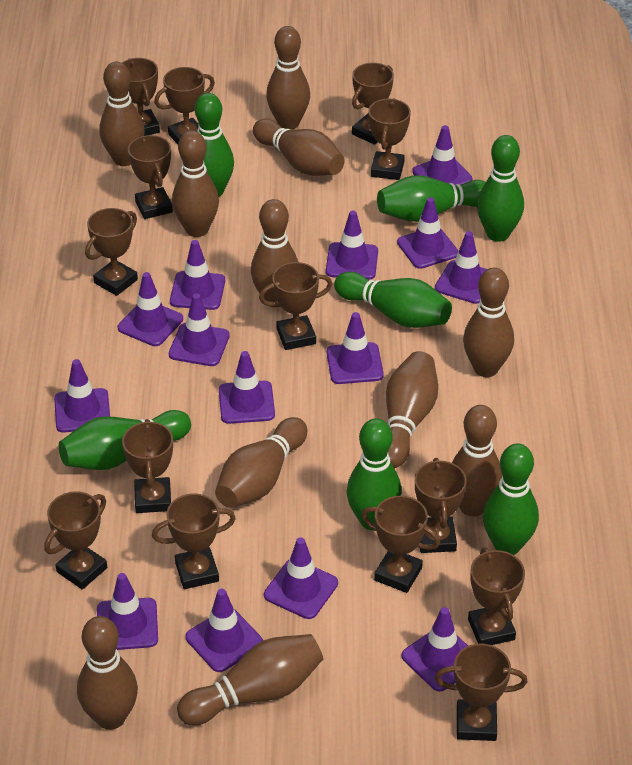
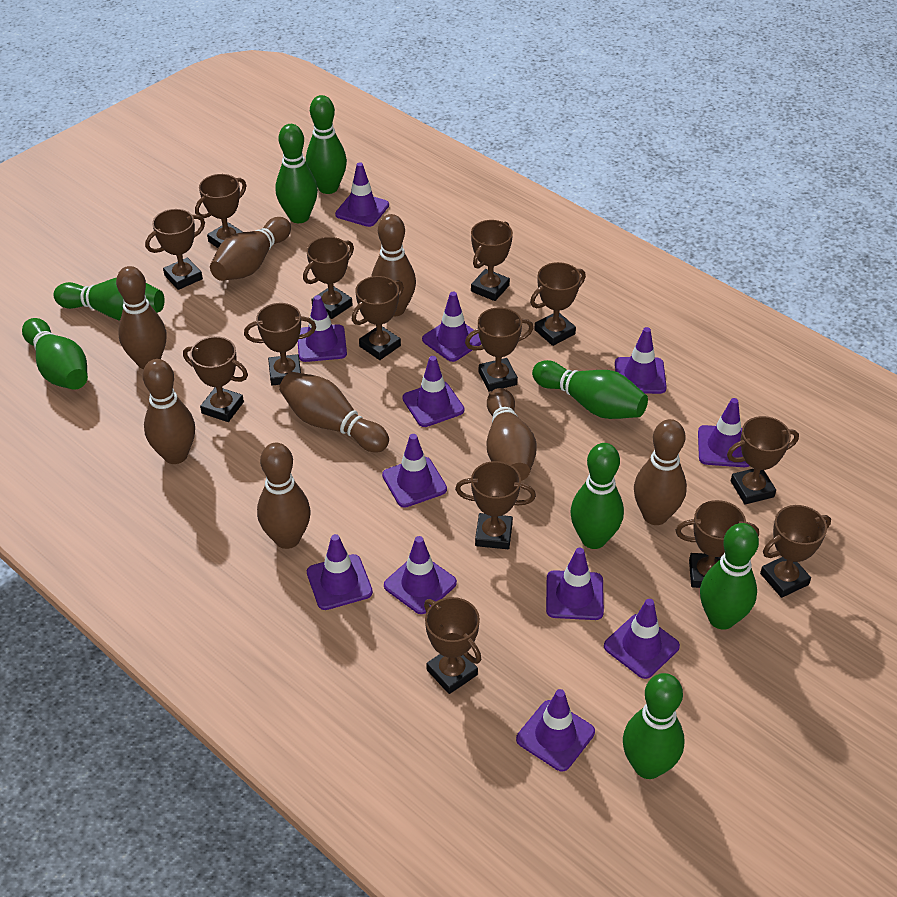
brown bowling pin: 11 -> 8
green bowling pin: 7 -> 8
purple traffic cone: 14 -> 12

